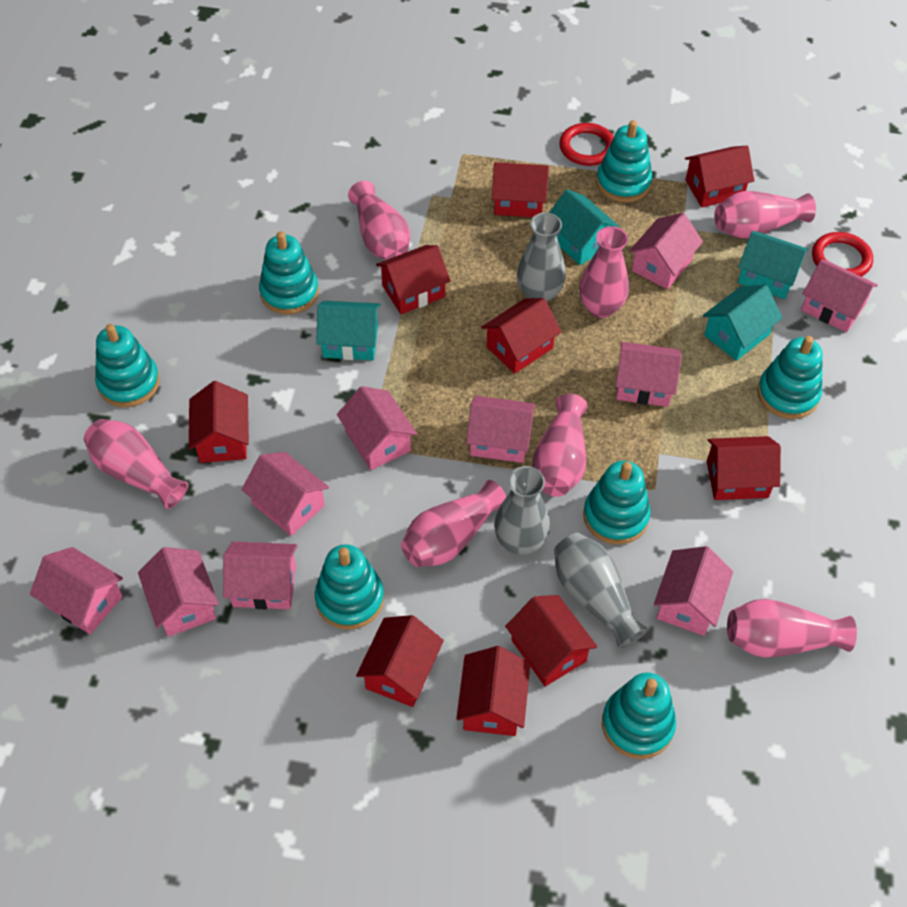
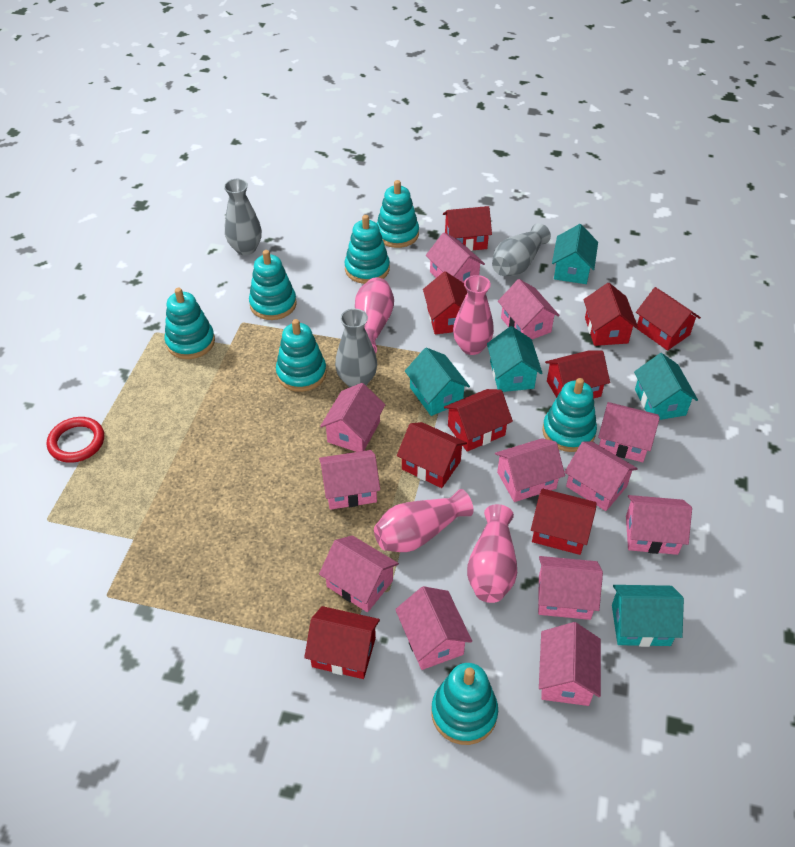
pink house: 10 -> 12
pink vase: 7 -> 4
red ring: 2 -> 1
turquoise house: 4 -> 5

